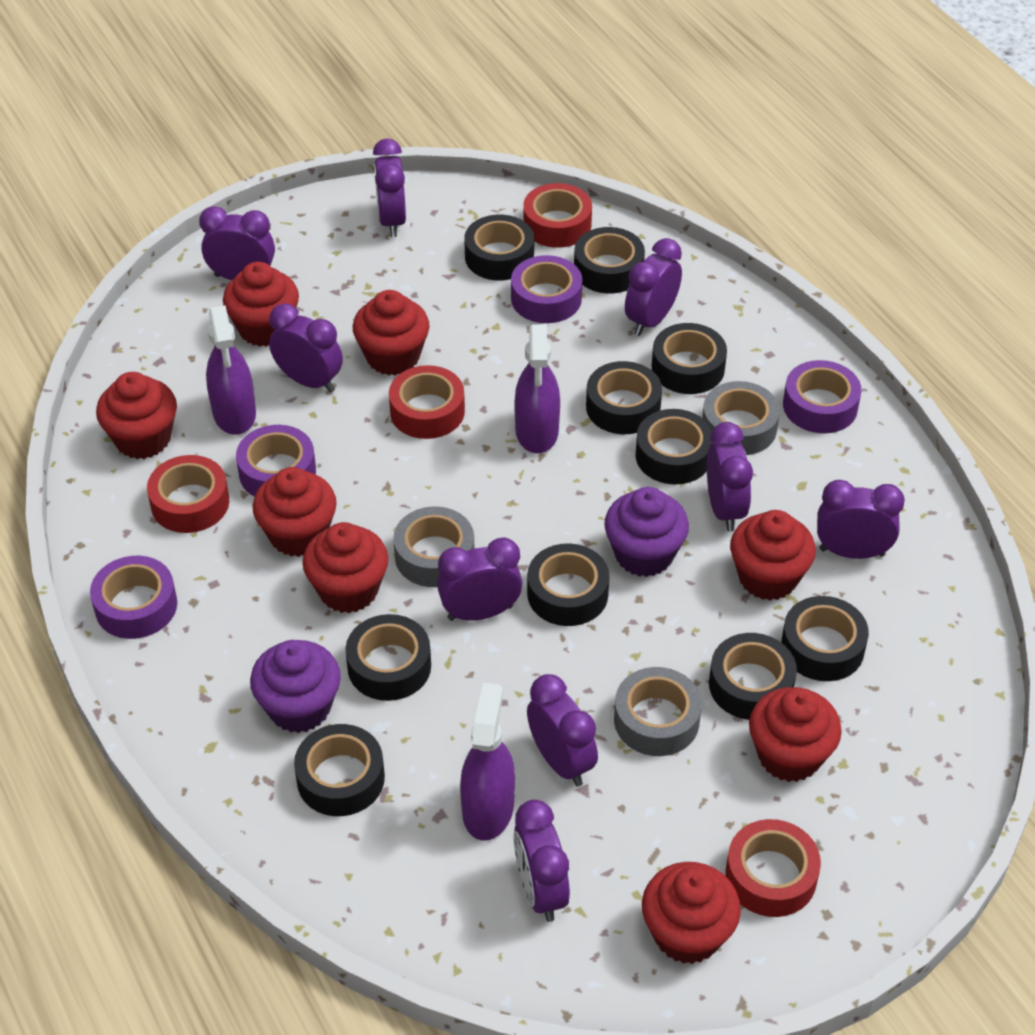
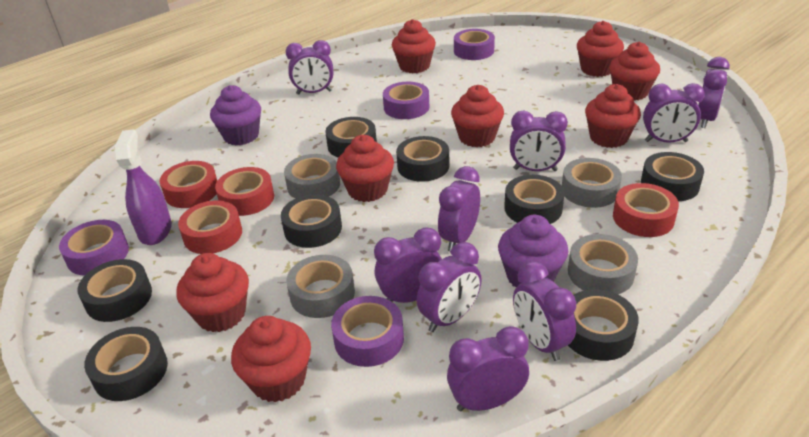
black tape: 10 -> 8
grey tape: 3 -> 4
purple spray bottle: 3 -> 1

